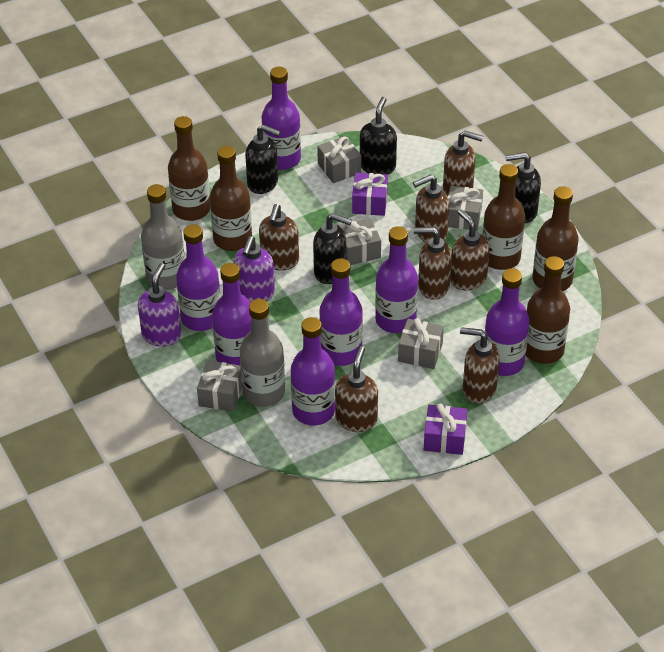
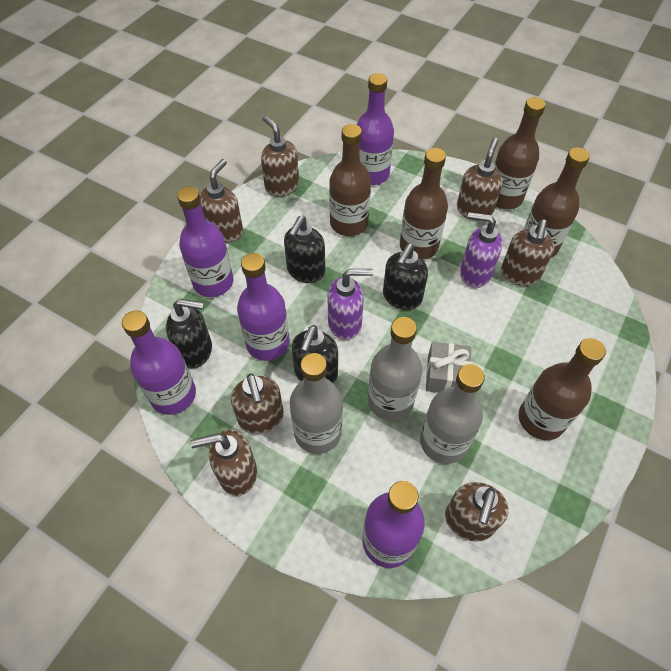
grey bottle: 2 -> 3
grey gift: 5 -> 1
purple bottle: 7 -> 5
purple gift: 2 -> 0

